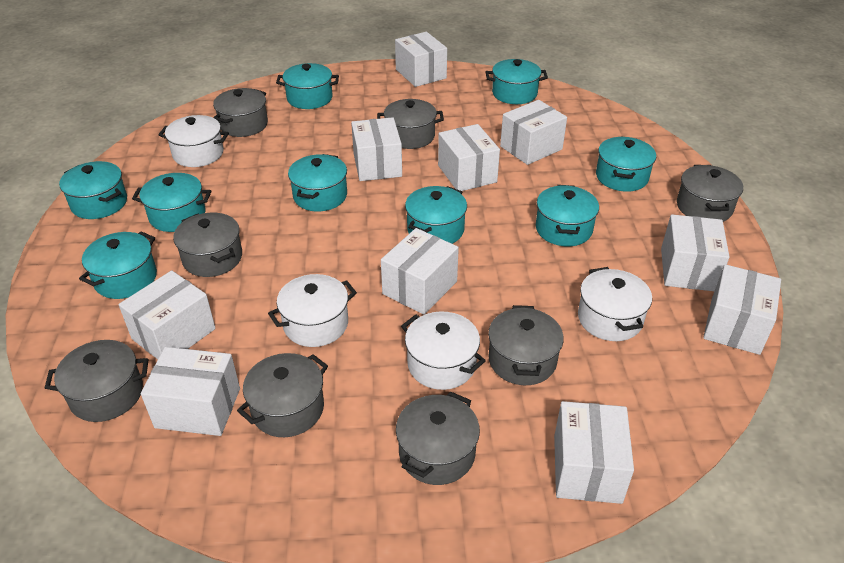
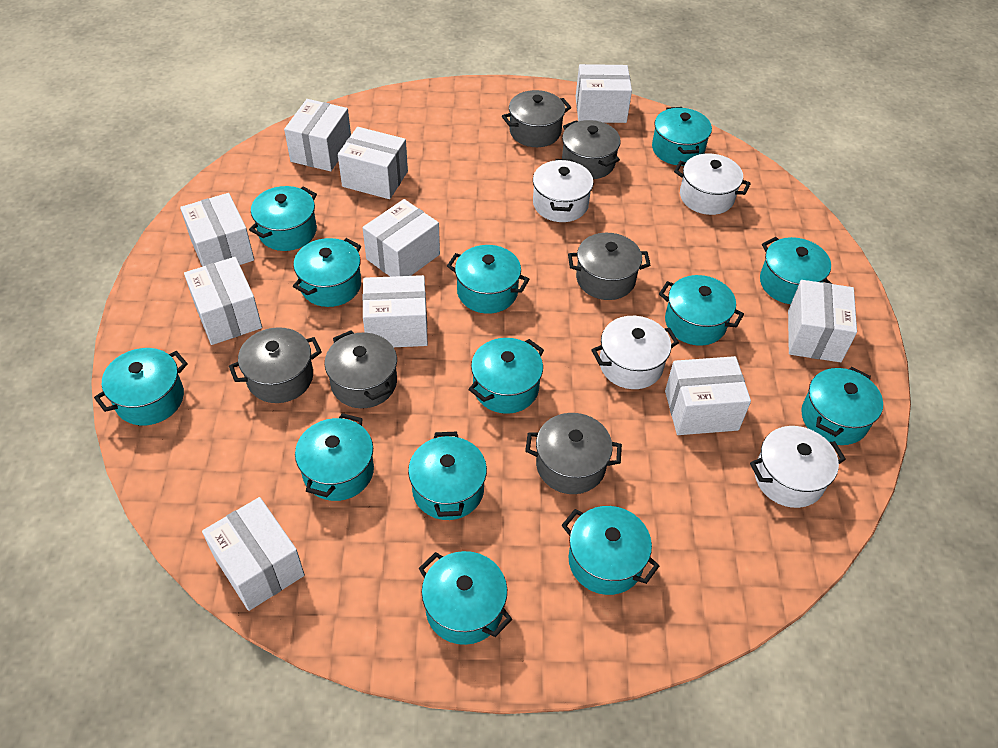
grey pot: 8 -> 6
turquoise pot: 9 -> 13

